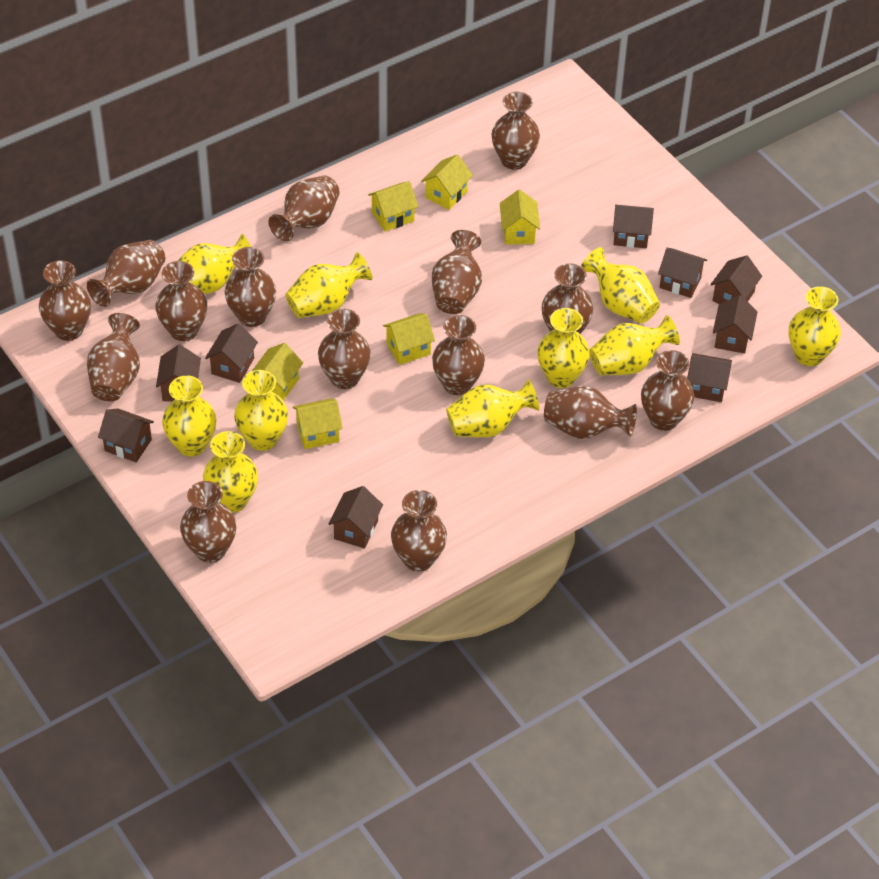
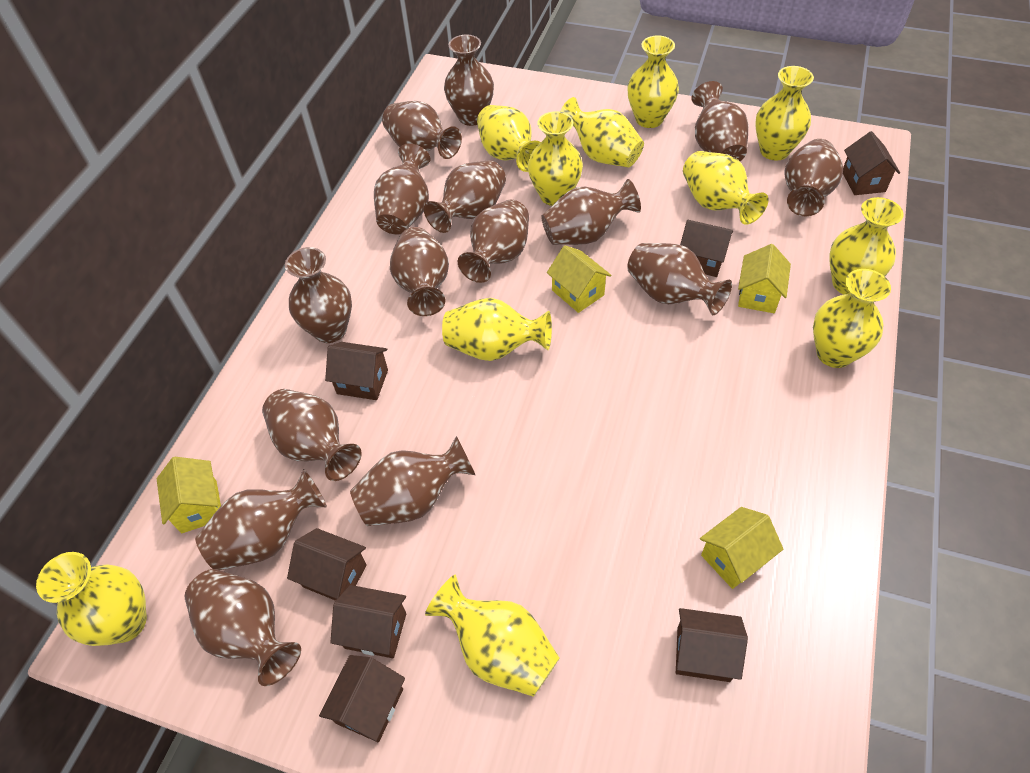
brown house: 9 -> 7
yellow house: 6 -> 4
yellow vase: 10 -> 11

